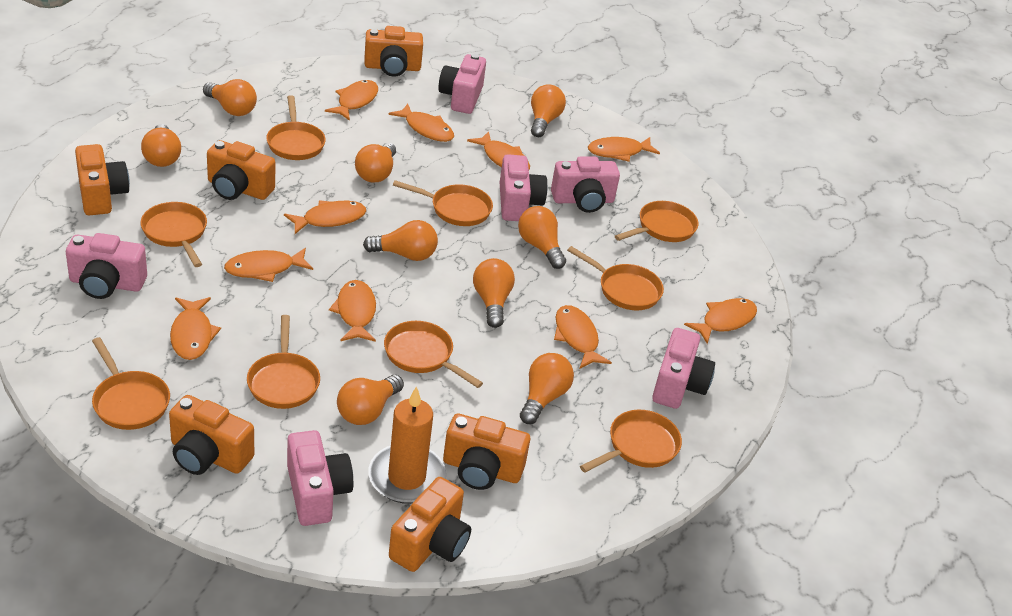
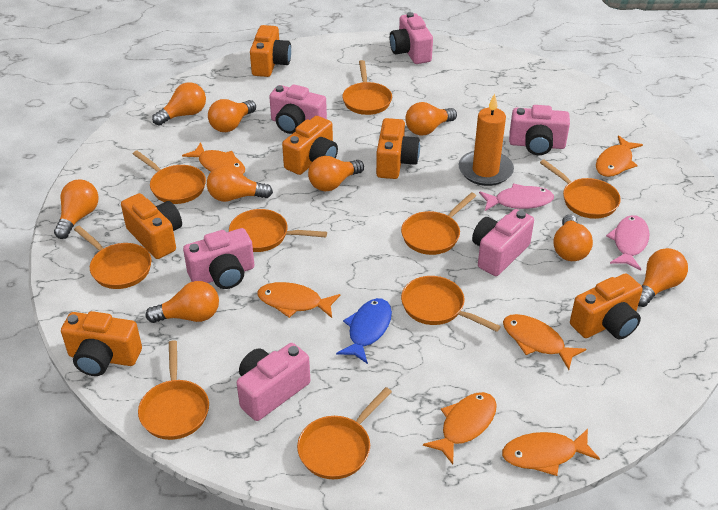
blue fish: 0 -> 1
orange fish: 10 -> 6
pink fish: 0 -> 2

